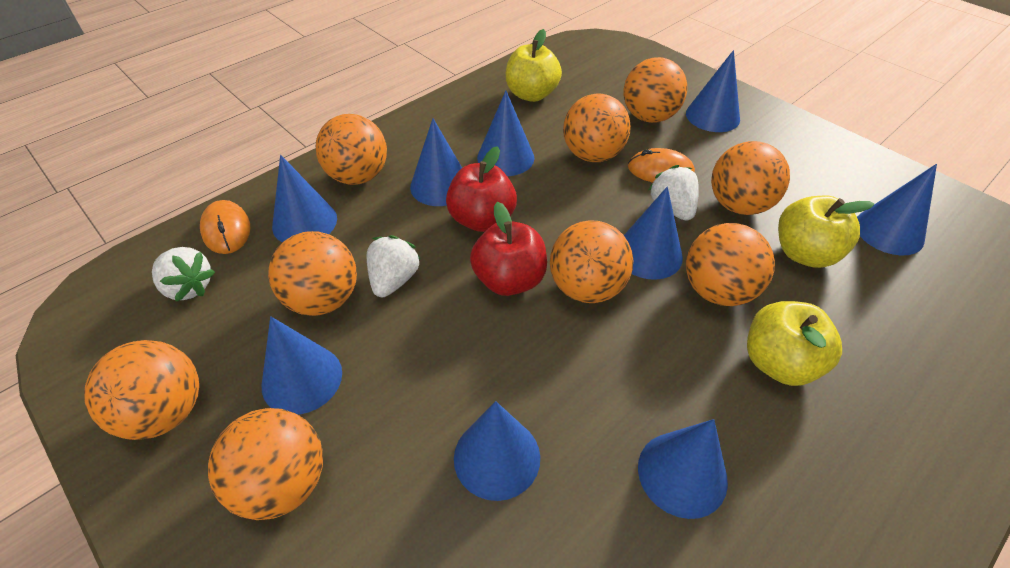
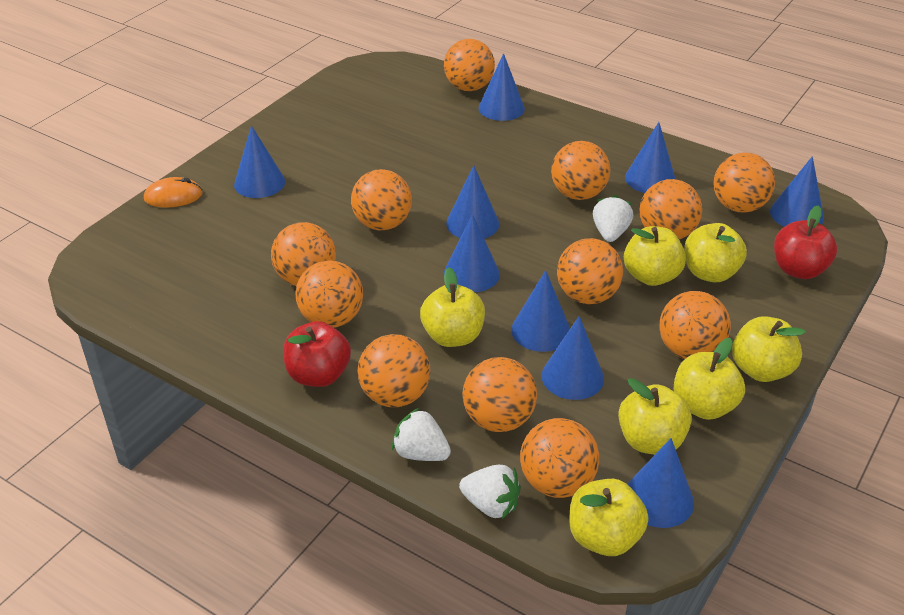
orange ball: 9 -> 12
orange mouse: 2 -> 1
yellow apple: 3 -> 7

